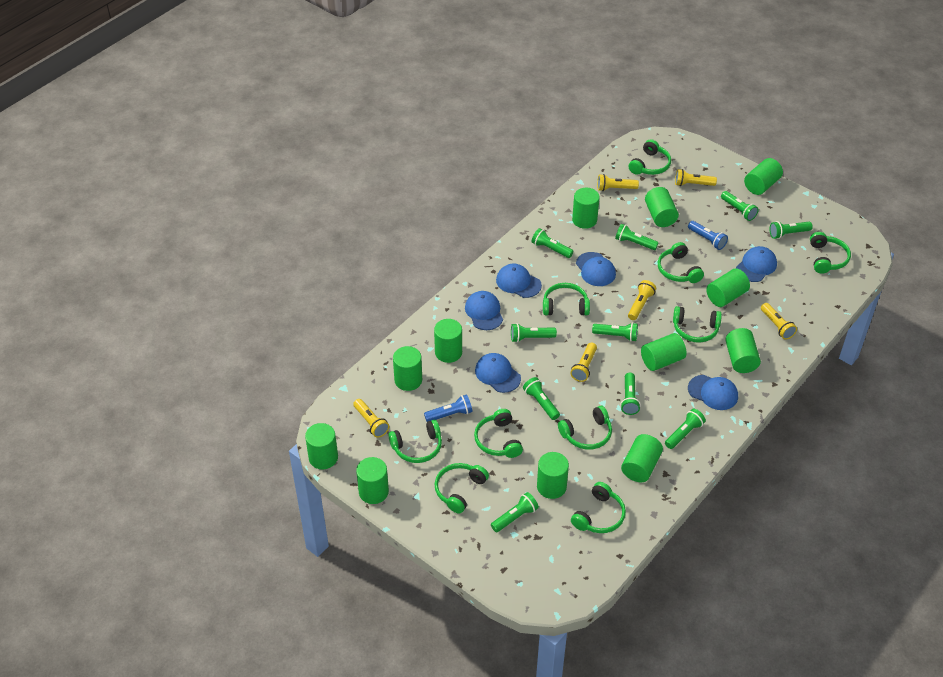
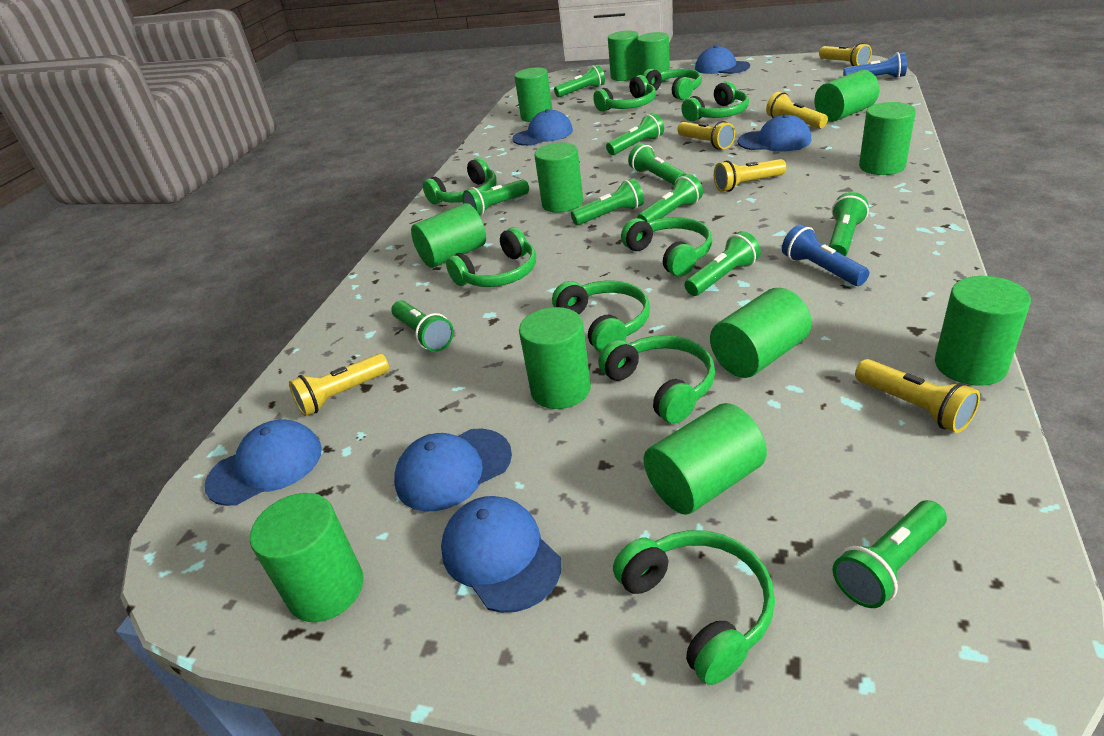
green headphones: 10 -> 9

